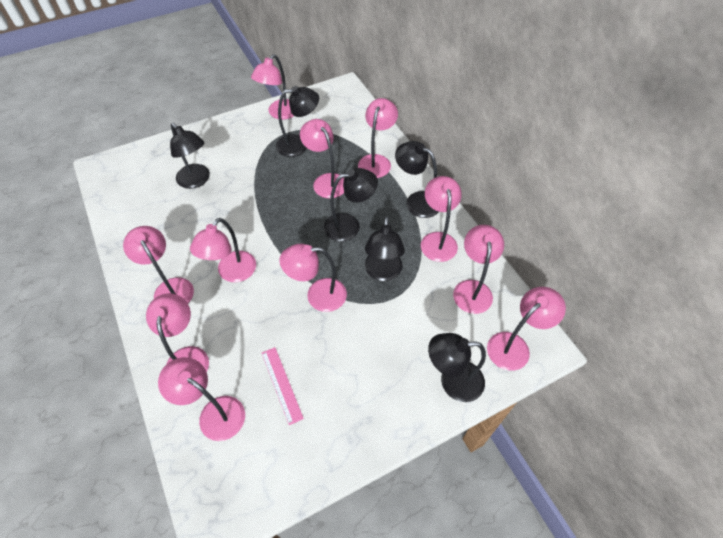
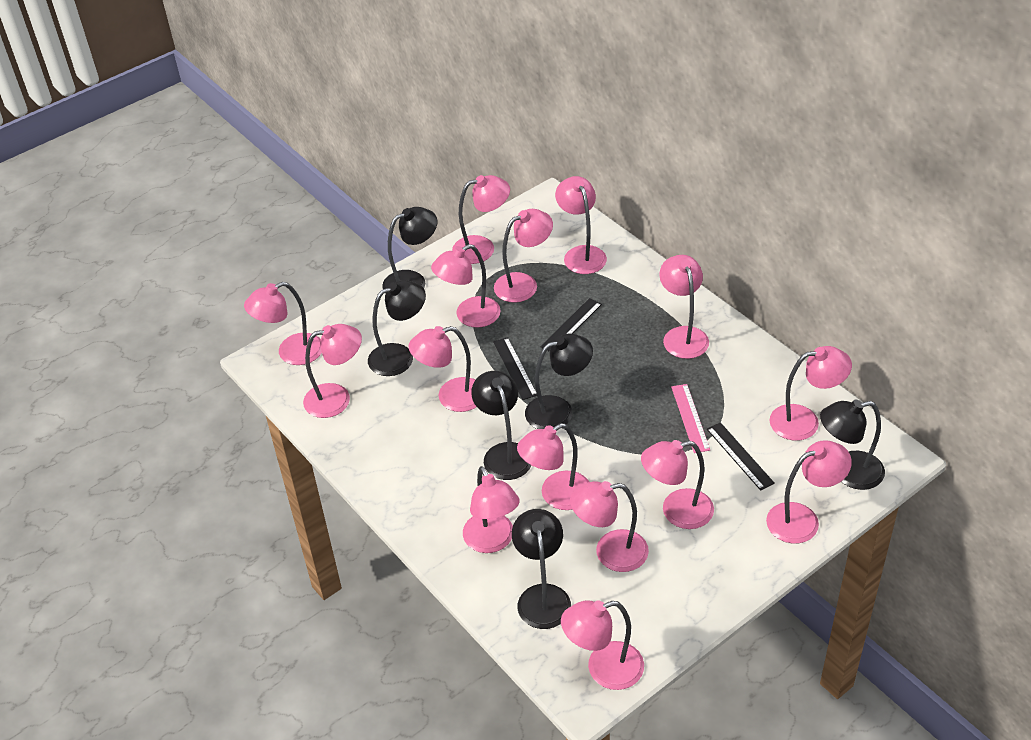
black ruler: 0 -> 3
pink lamp: 11 -> 15

